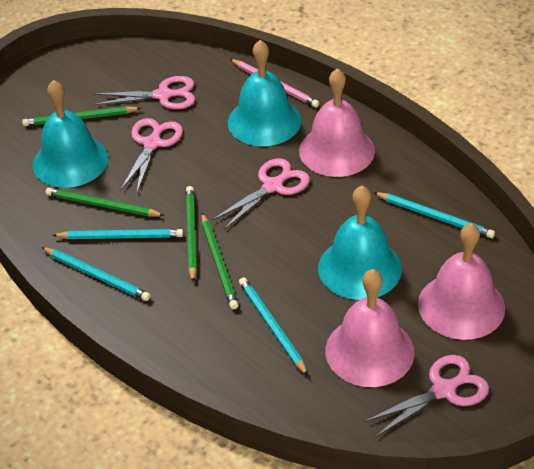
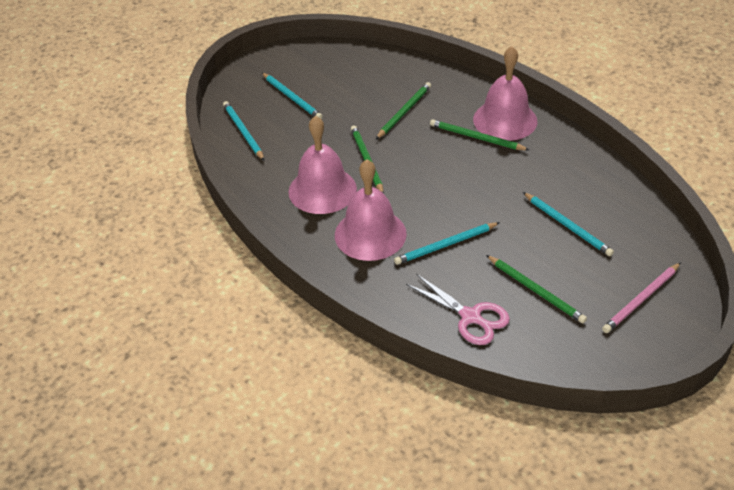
pink scissors: 4 -> 1
turquoise bell: 3 -> 0

